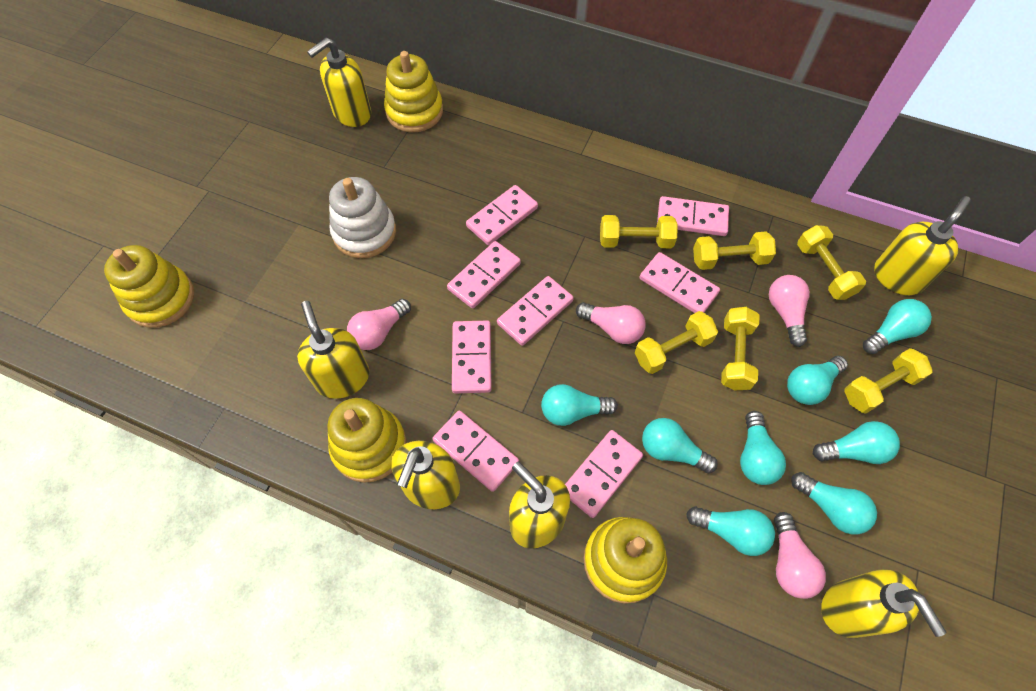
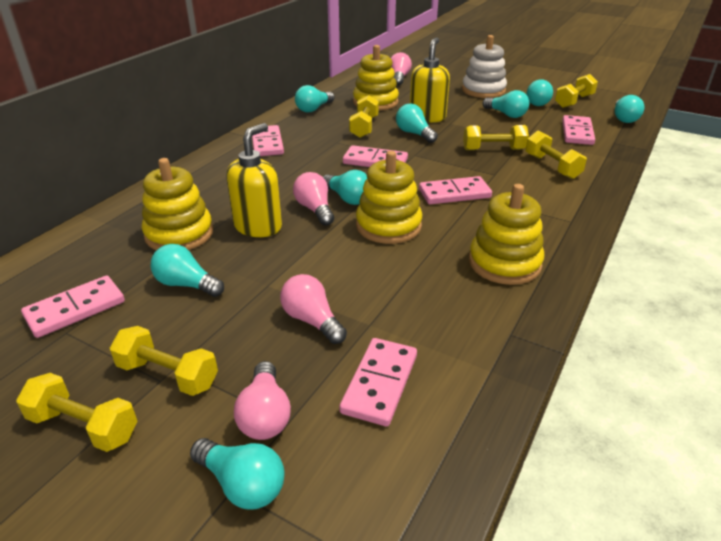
pink domino: 8 -> 6
yellow soap dispenser: 6 -> 2

